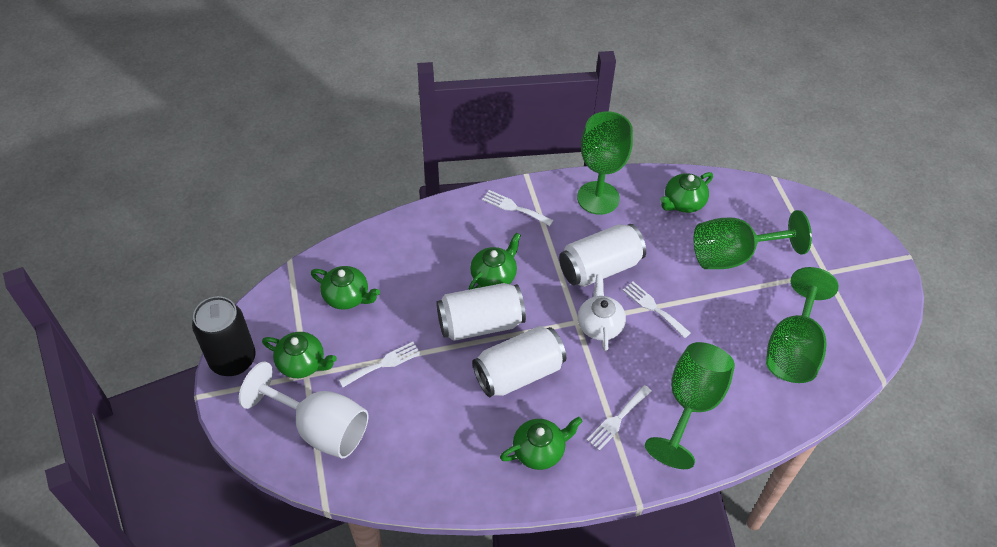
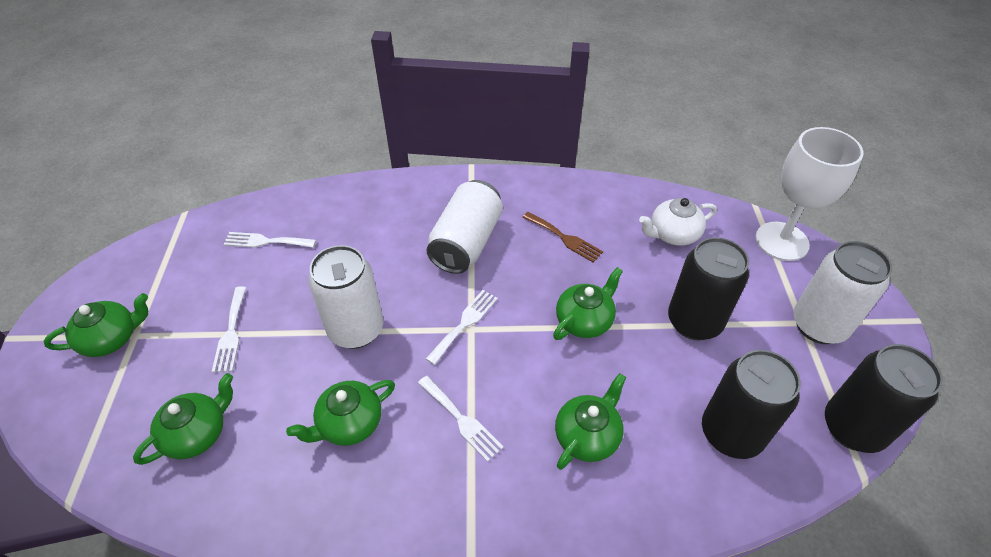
black can: 1 -> 3
brown fork: 0 -> 1
green goblet: 4 -> 0

